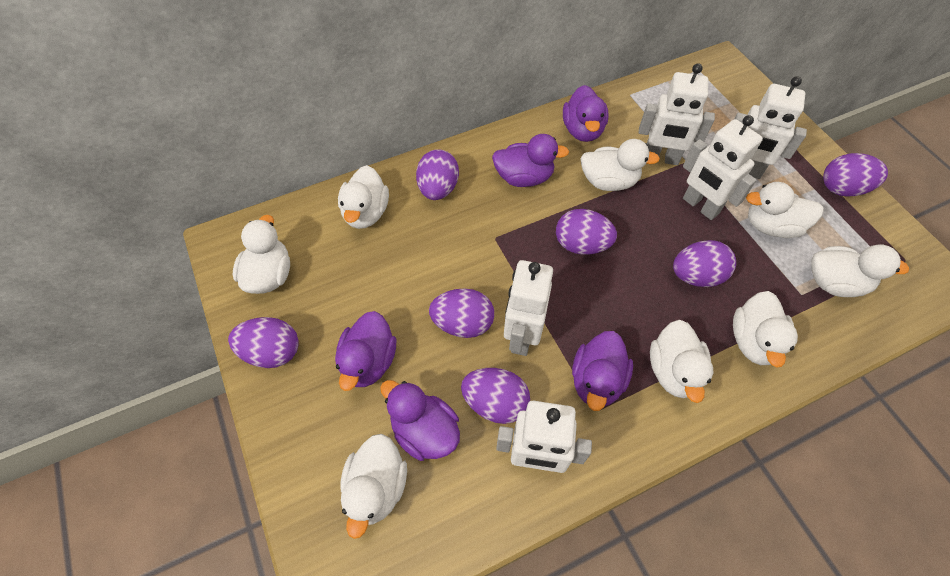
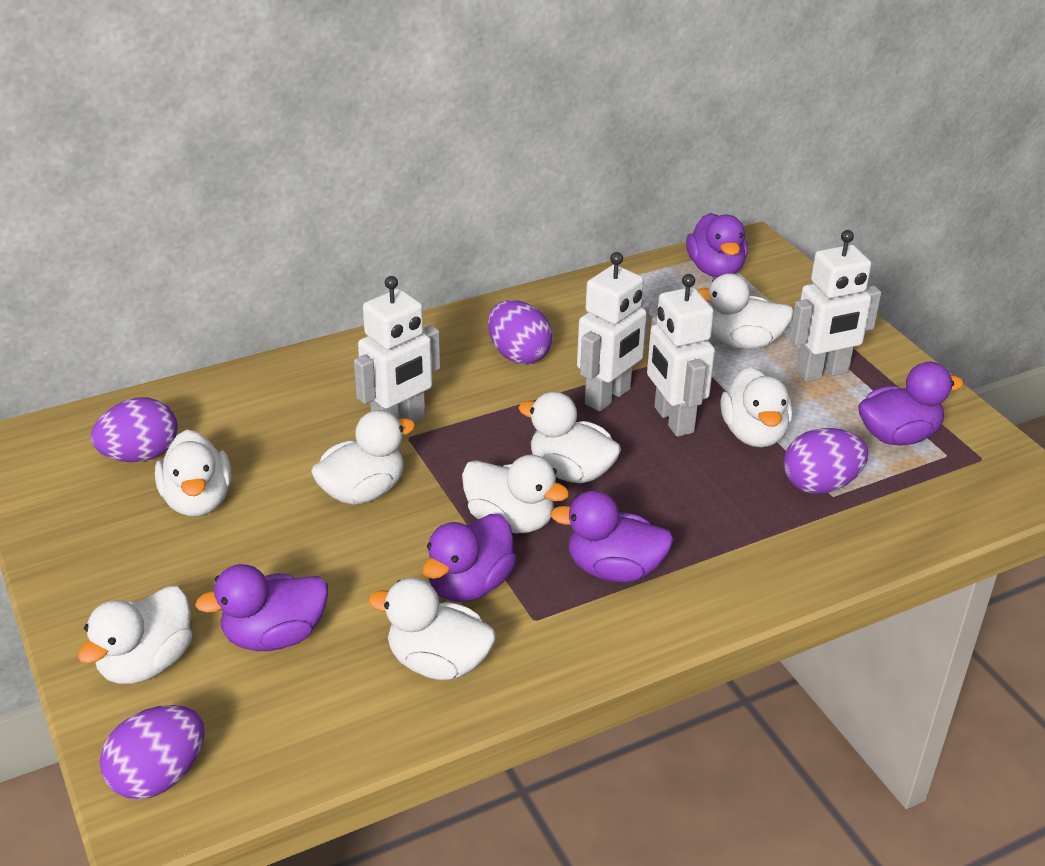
purple egg: 7 -> 4
white robot: 5 -> 4

